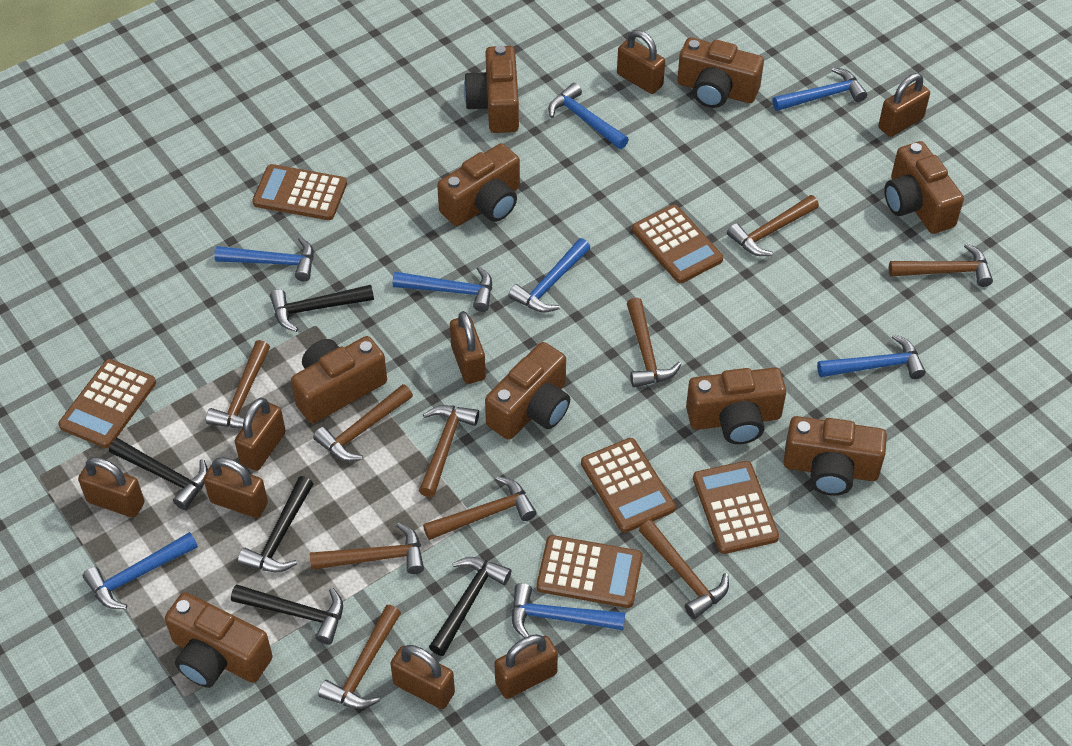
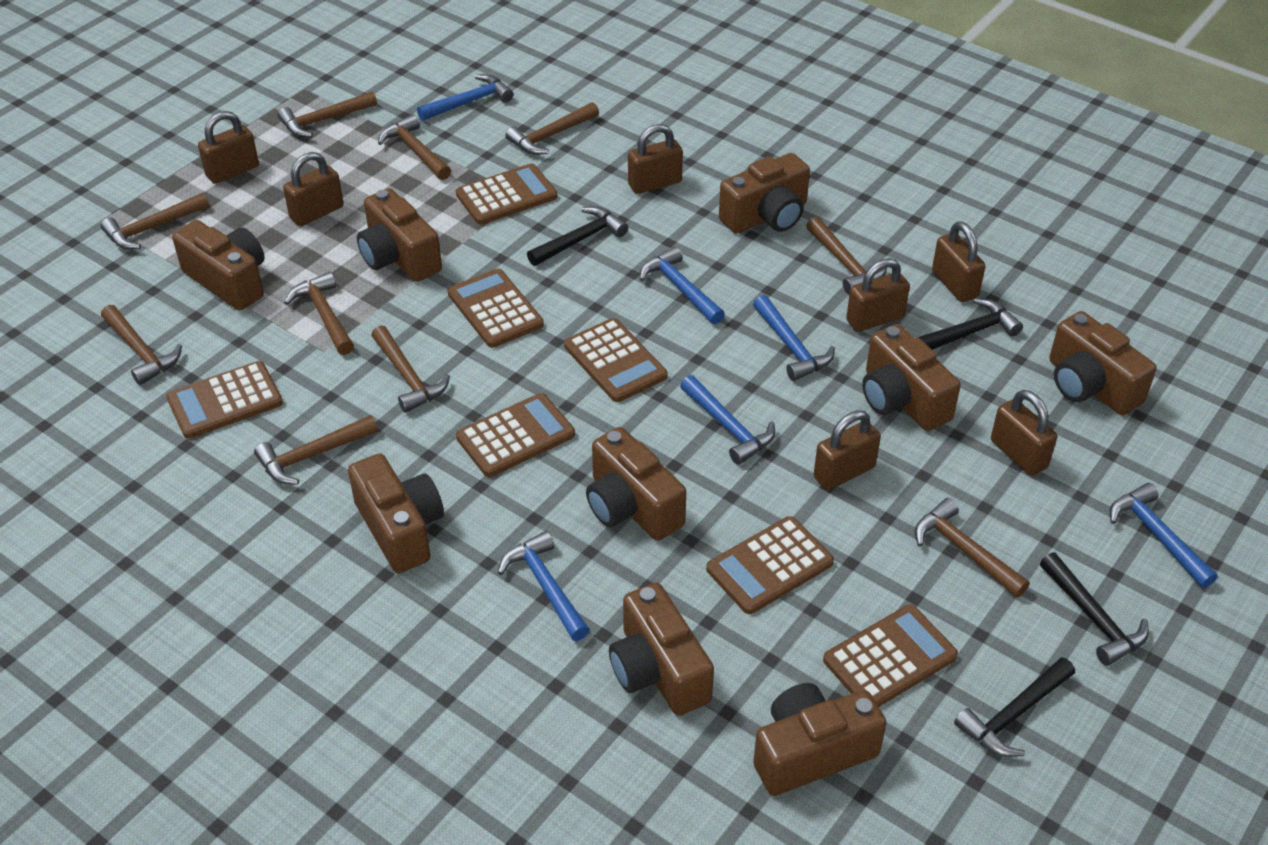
black hammer: 5 -> 4
blue hammer: 8 -> 6
brown calculator: 6 -> 7
brown padlock: 8 -> 7

